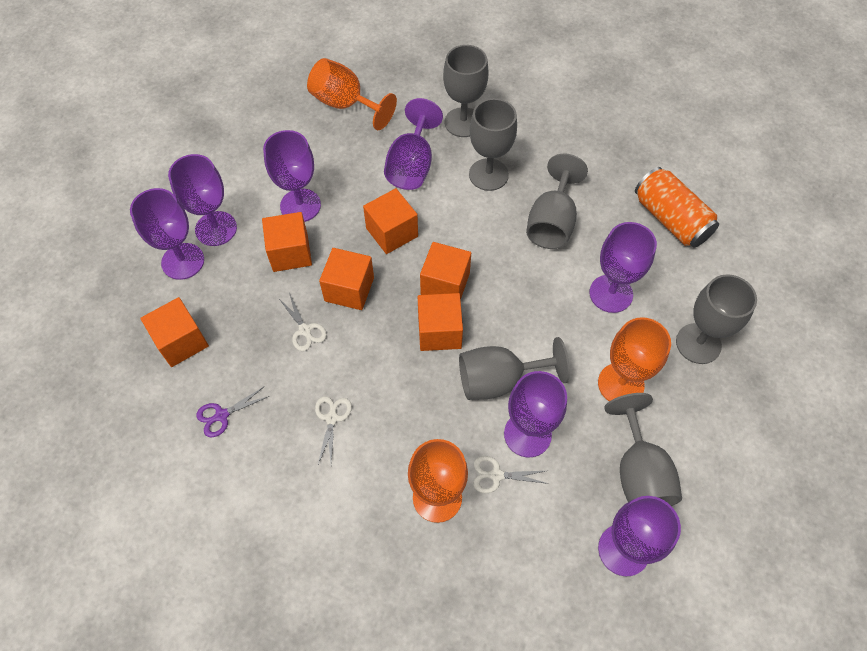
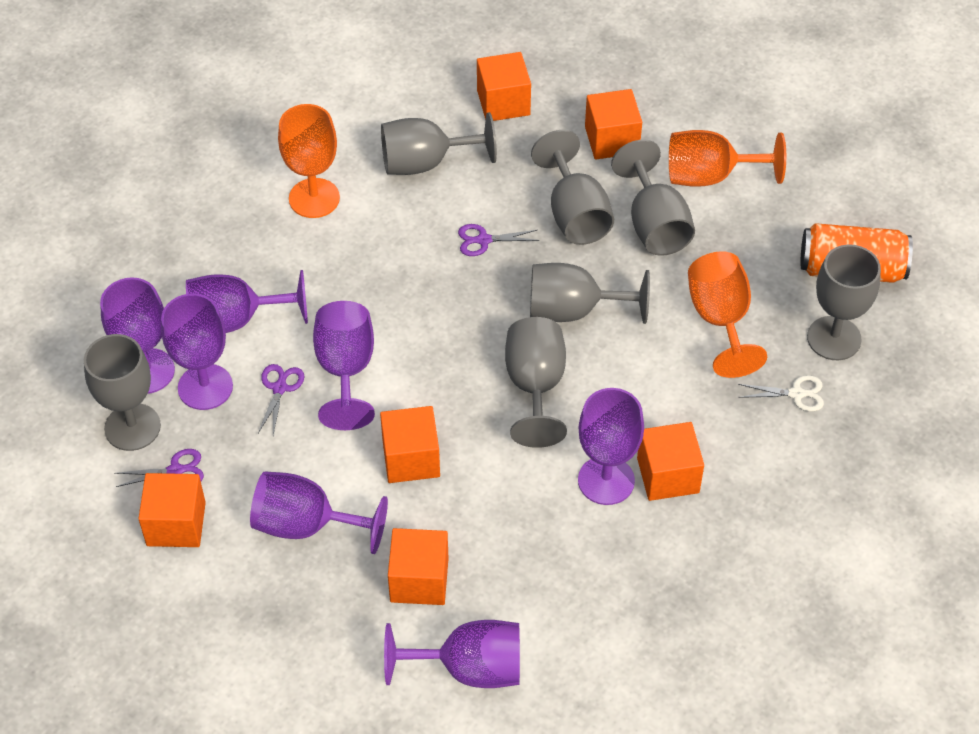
grey goblet: 6 -> 7
purple scissors: 1 -> 3
white scissors: 3 -> 1

